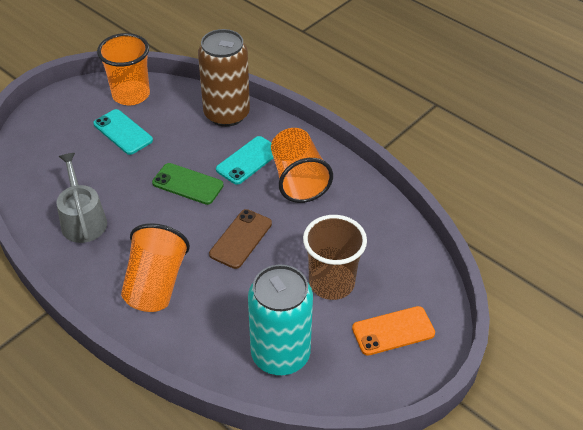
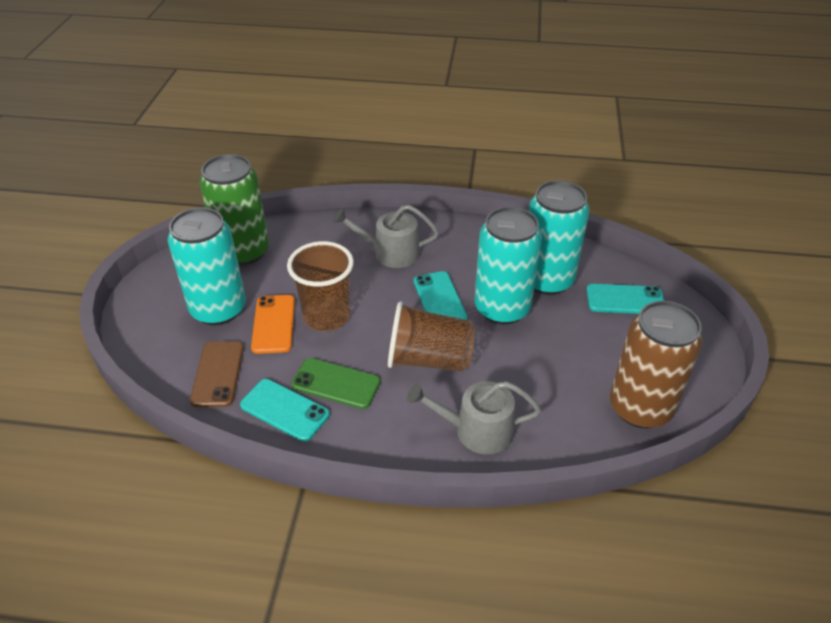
brown cup: 1 -> 2
green can: 0 -> 1
grey watering can: 1 -> 2
orange cup: 3 -> 0
turquoise can: 1 -> 3
turquoise phone: 2 -> 3

